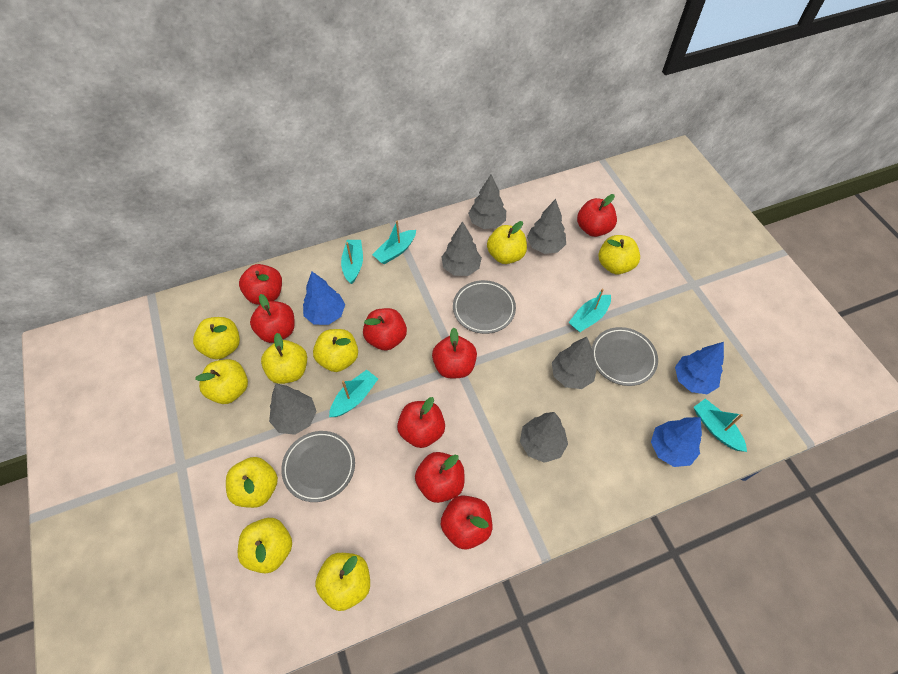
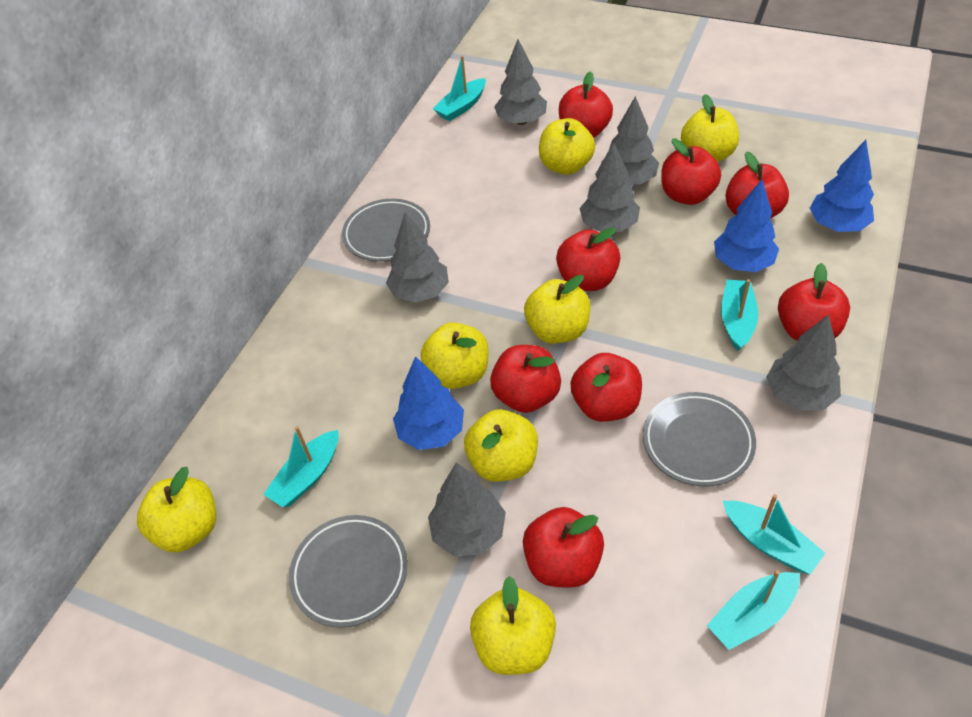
yellow apple: 9 -> 7

